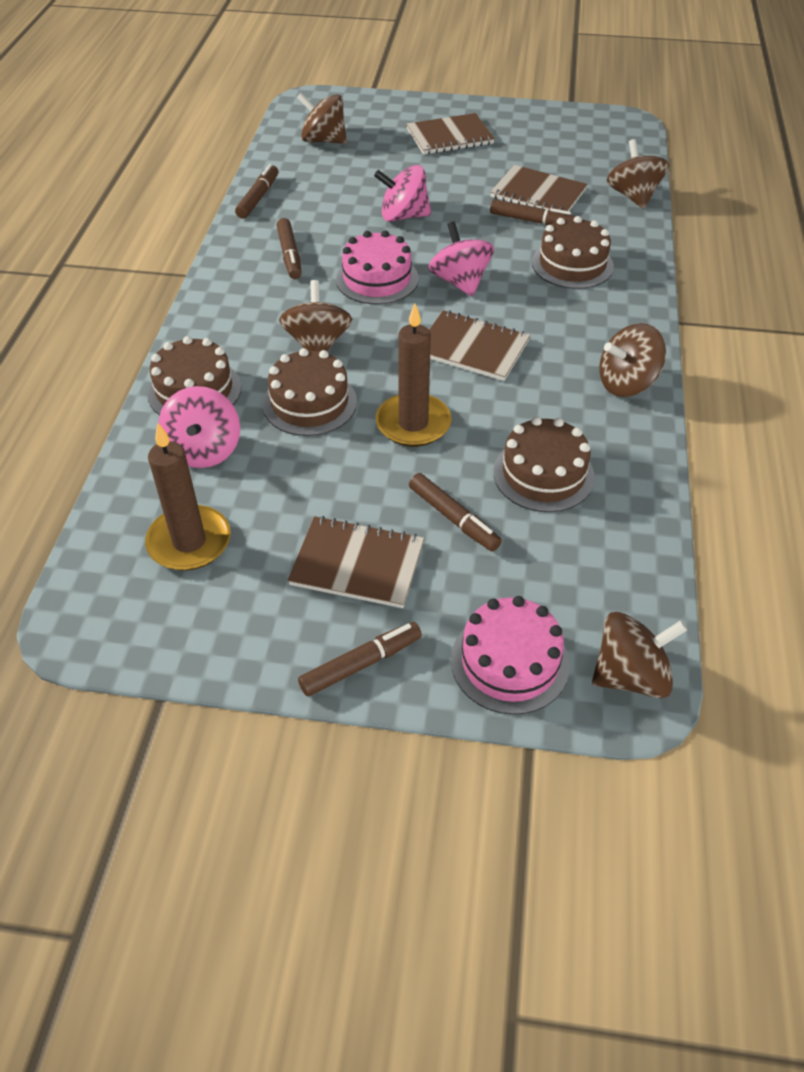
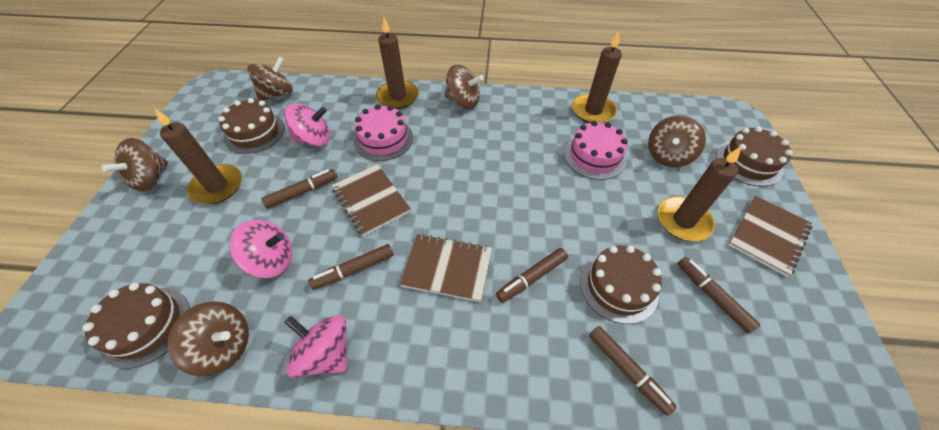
brown candle: 2 -> 4
brown notebook: 4 -> 3

